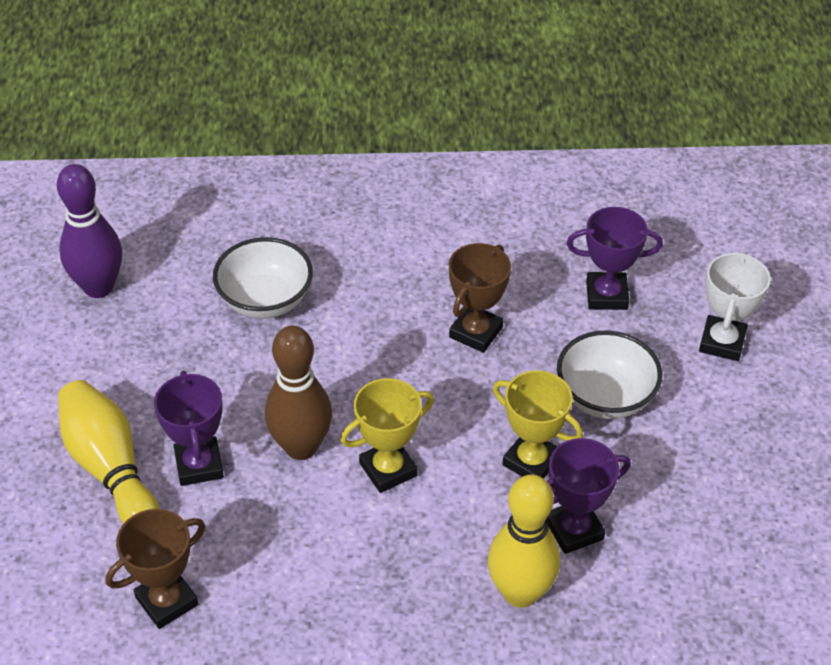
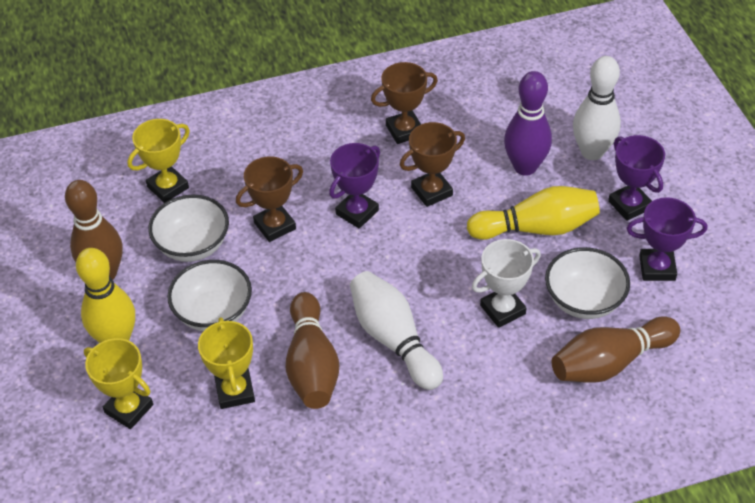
brown bowling pin: 1 -> 3
brown trophy: 2 -> 3
white bowl: 2 -> 3
white bowling pin: 0 -> 2
yellow trophy: 2 -> 3

